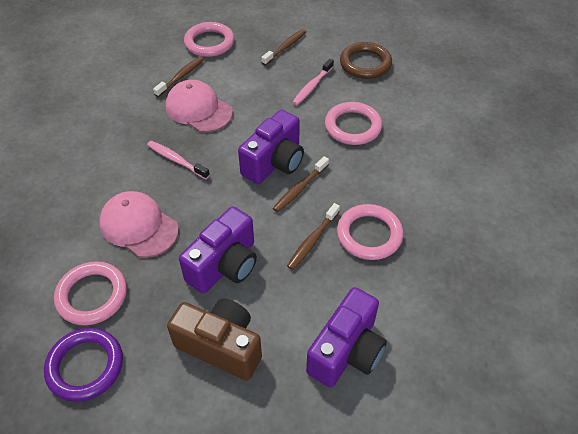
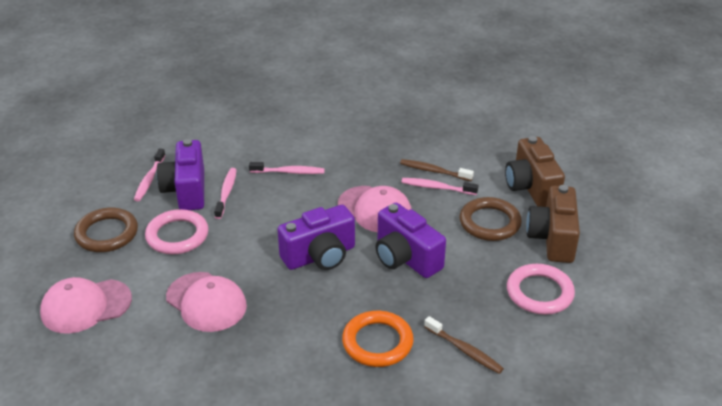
brown camera: 1 -> 2
brown ring: 1 -> 2
brown toothbrush: 4 -> 2
orange ring: 0 -> 1
pink cap: 2 -> 3
pink ring: 4 -> 2
pink toothbrush: 2 -> 4
purple ring: 1 -> 0

